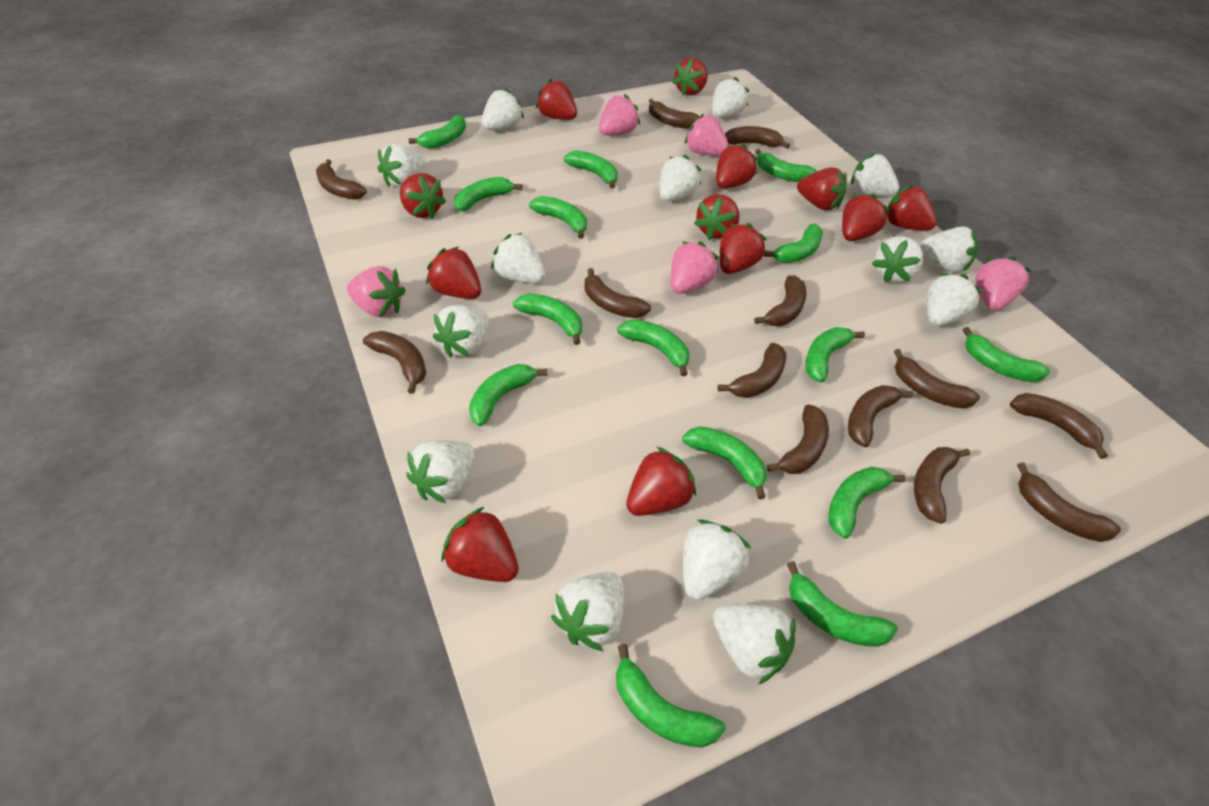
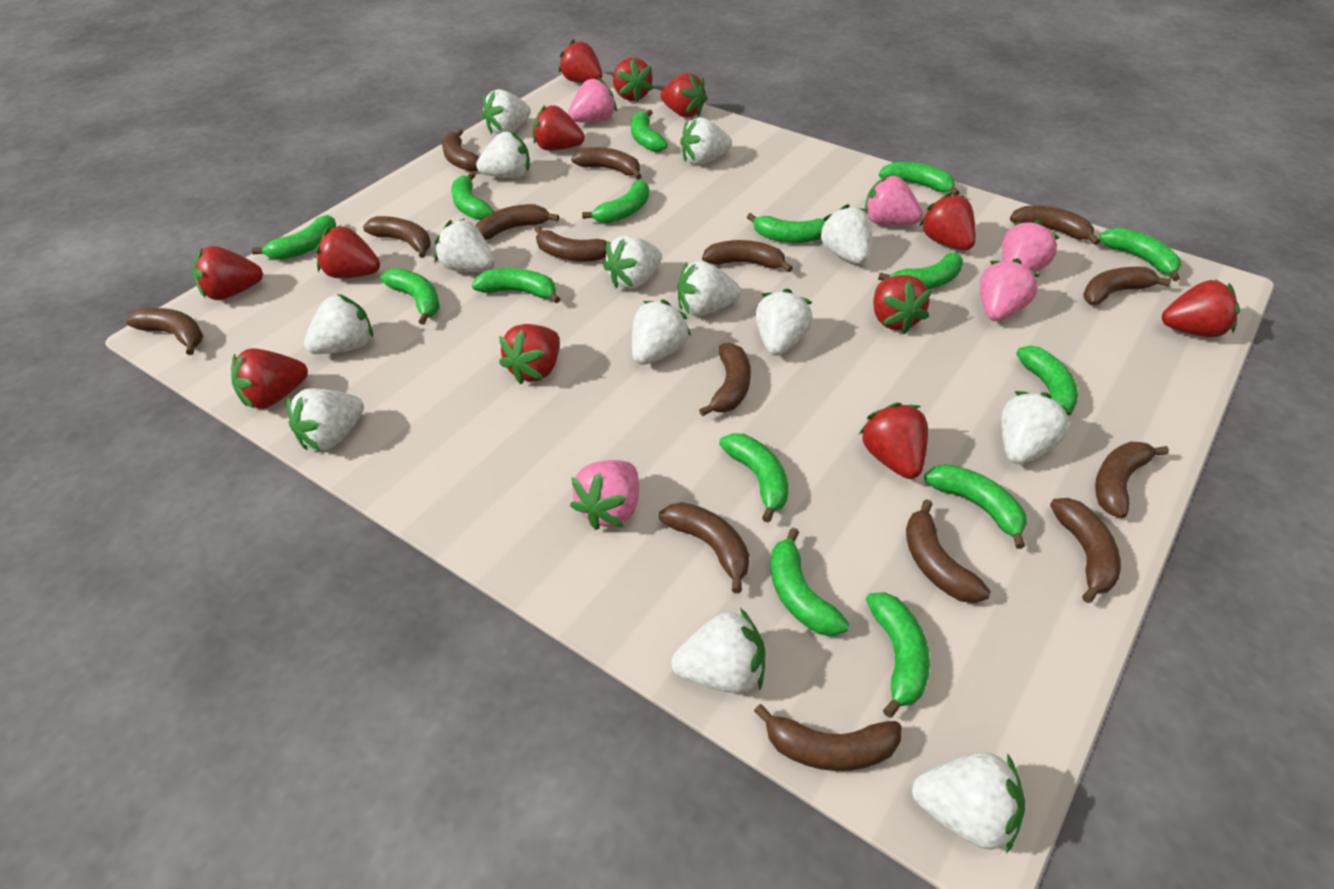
brown banana: 13 -> 15

